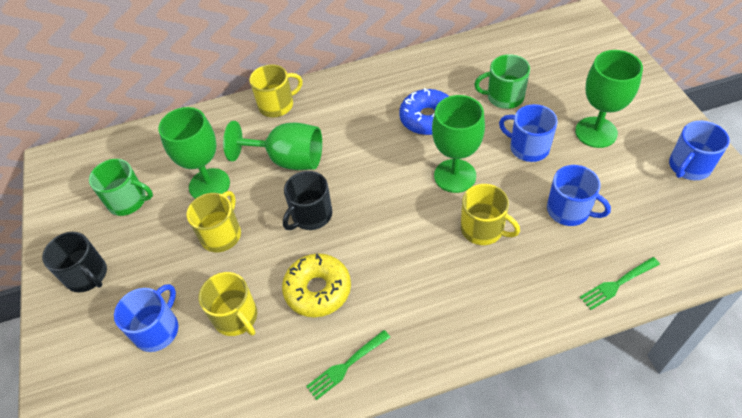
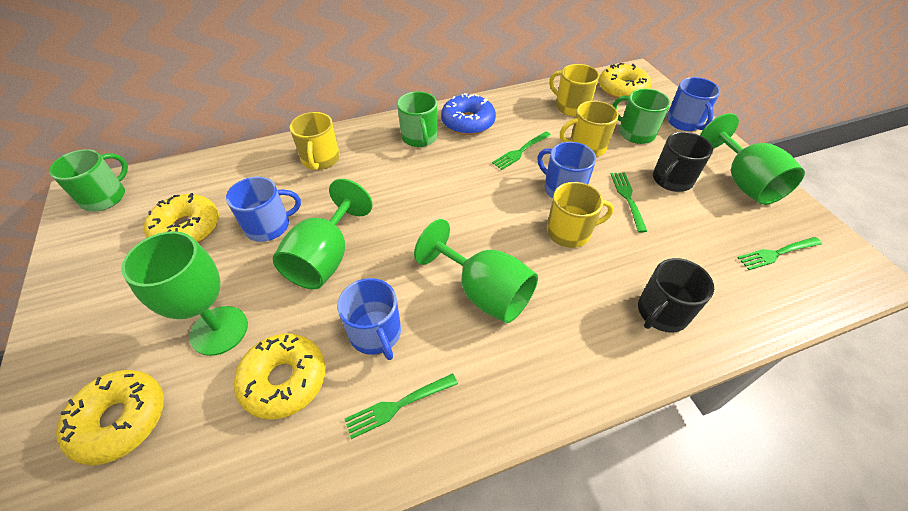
green fork: 2 -> 4
green mug: 2 -> 3
yellow donut: 1 -> 4

